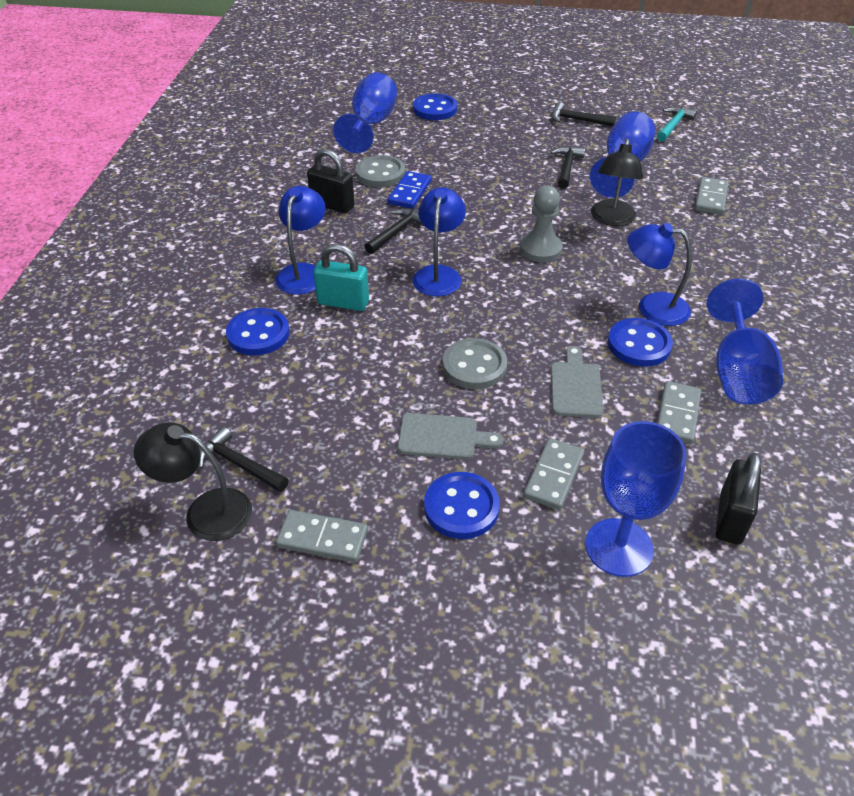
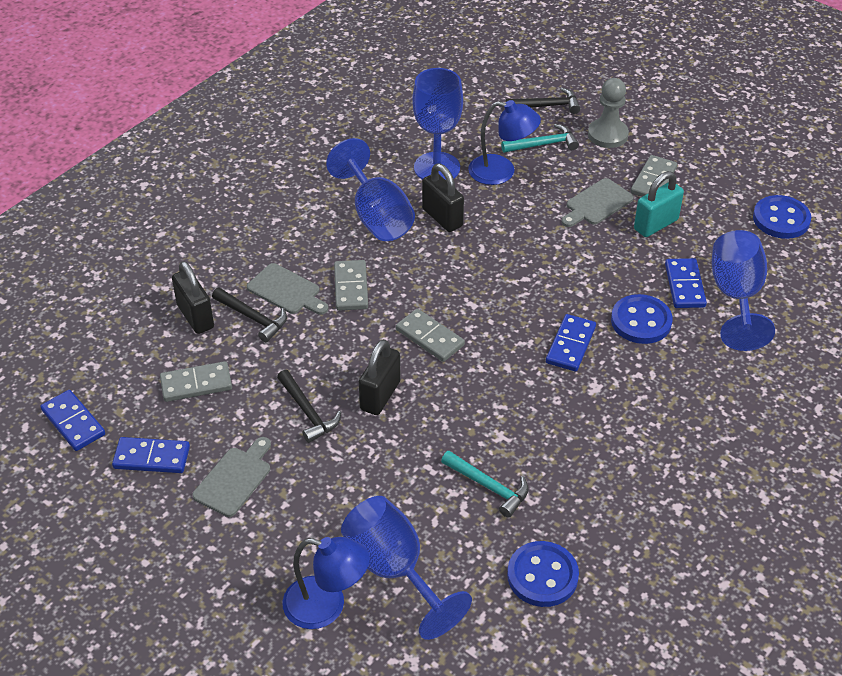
black hammer: 4 -> 3
black lamp: 2 -> 0
black padlock: 2 -> 3
blue button: 4 -> 3
blue domino: 1 -> 4
blue lamp: 3 -> 2
grey button: 2 -> 0
grey cutting board: 2 -> 3
turquoise hammer: 1 -> 2

